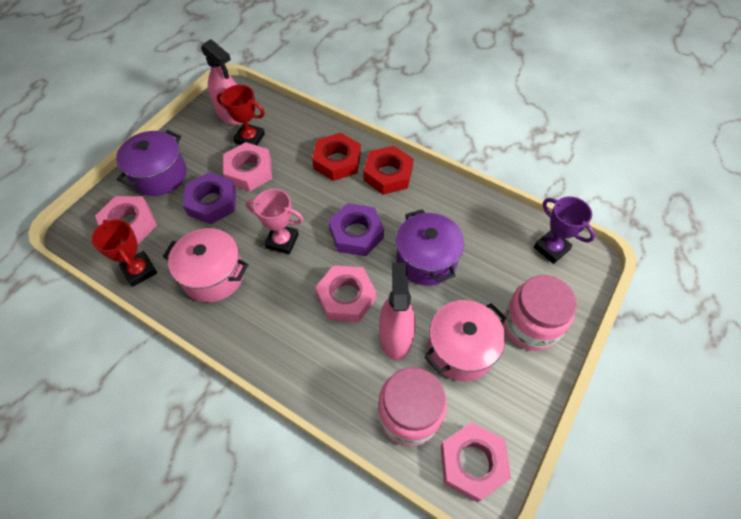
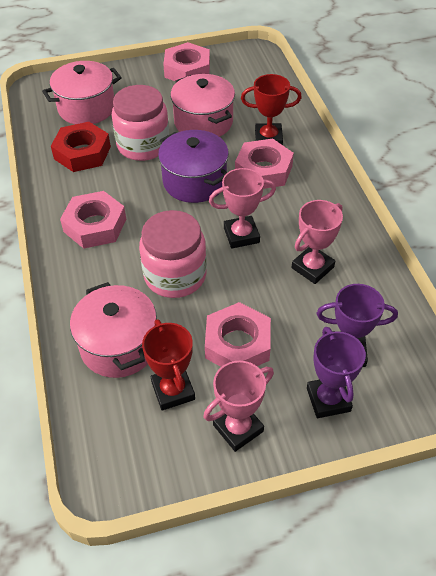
pink pot: 2 -> 3
pink spray bottle: 2 -> 0
pink trophy: 1 -> 3
purple nut: 2 -> 0
purple pot: 2 -> 1
purple trophy: 1 -> 2
red nut: 2 -> 1

